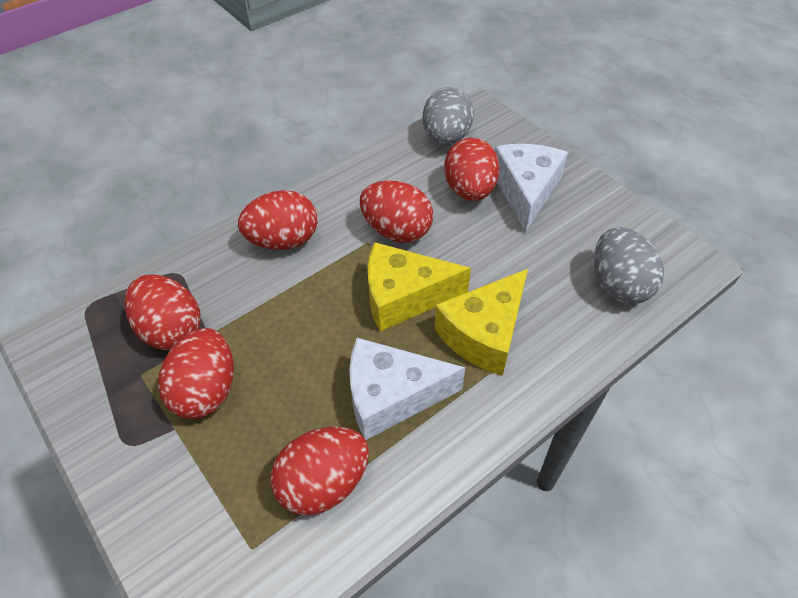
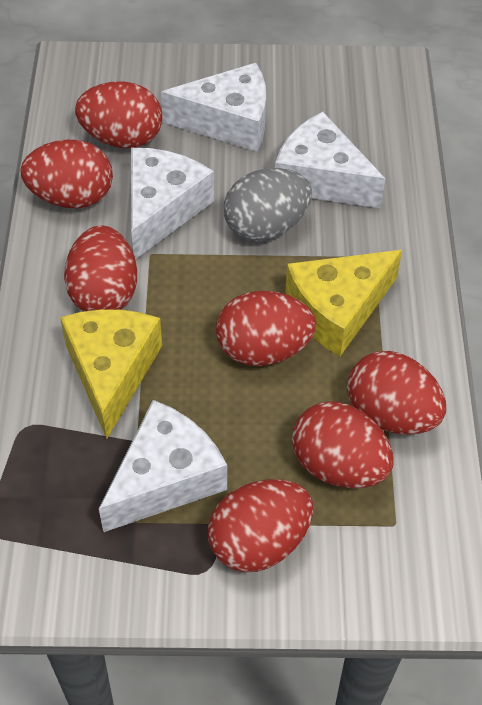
grey egg: 2 -> 1
red egg: 6 -> 7
white cheese: 2 -> 4

